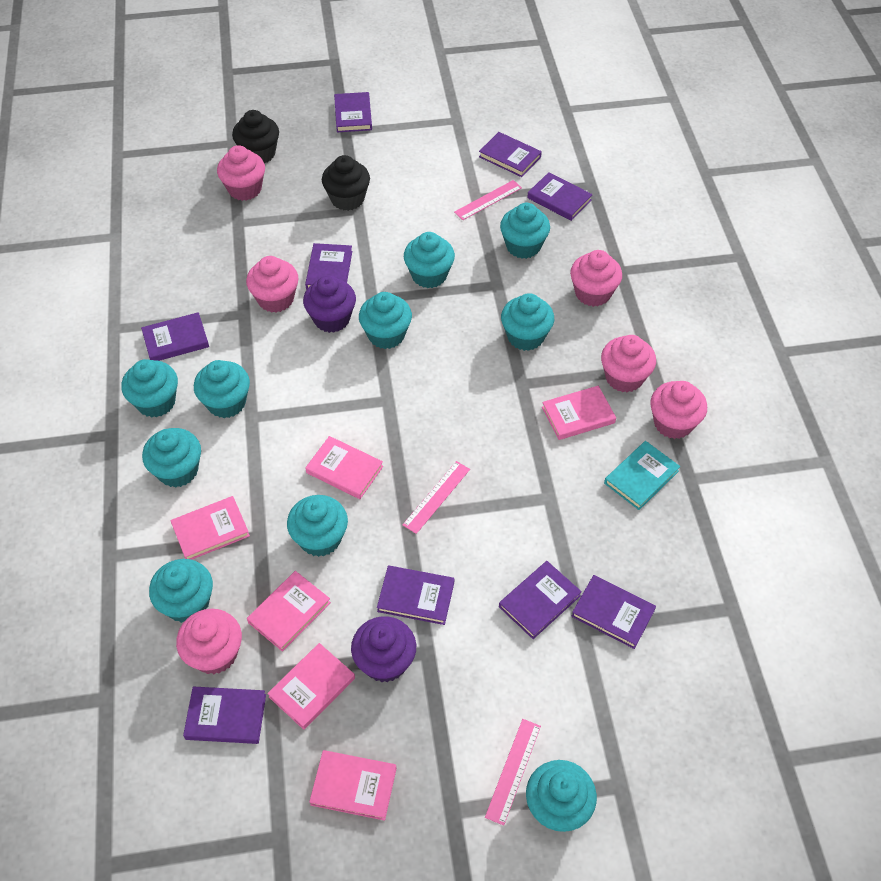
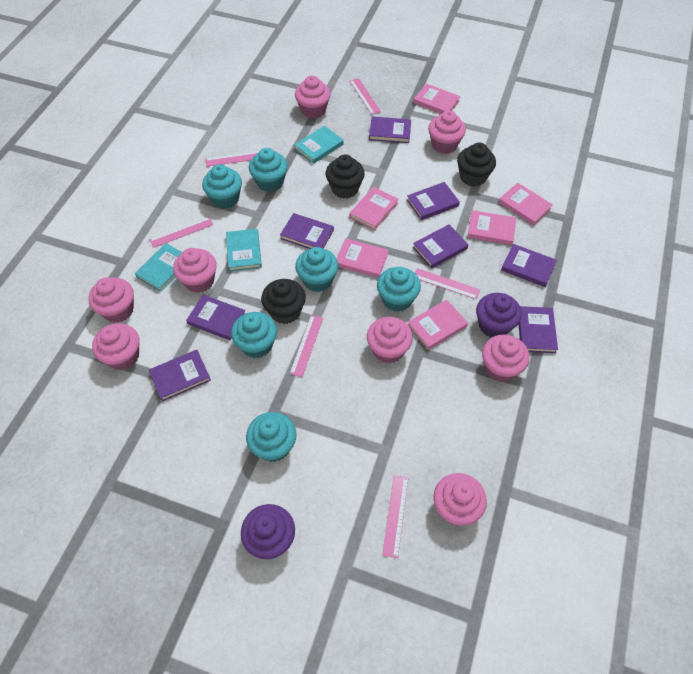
black cupcake: 2 -> 3
pink cupcake: 6 -> 8
pink ruler: 3 -> 6
purple book: 9 -> 8
turquoise book: 1 -> 3
turquoise cupcake: 10 -> 6

